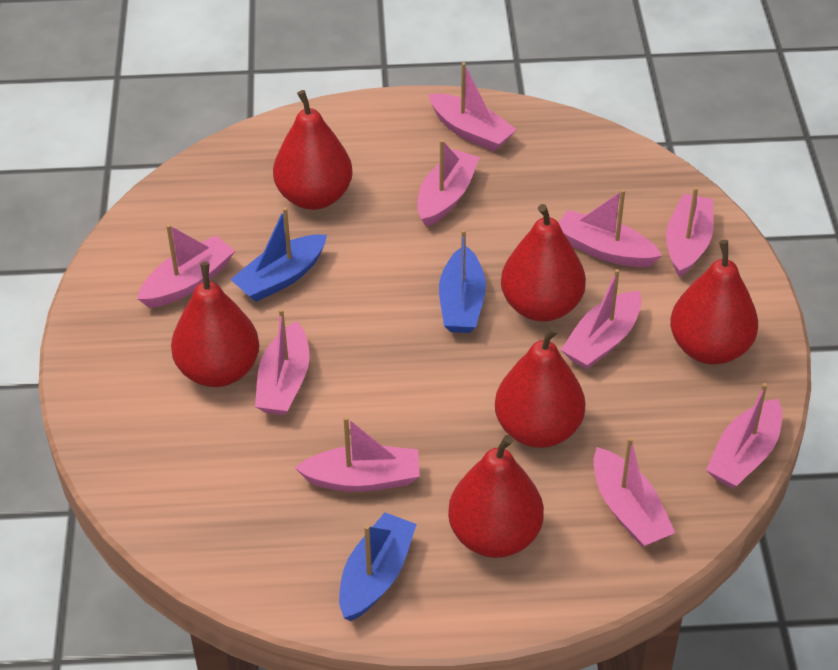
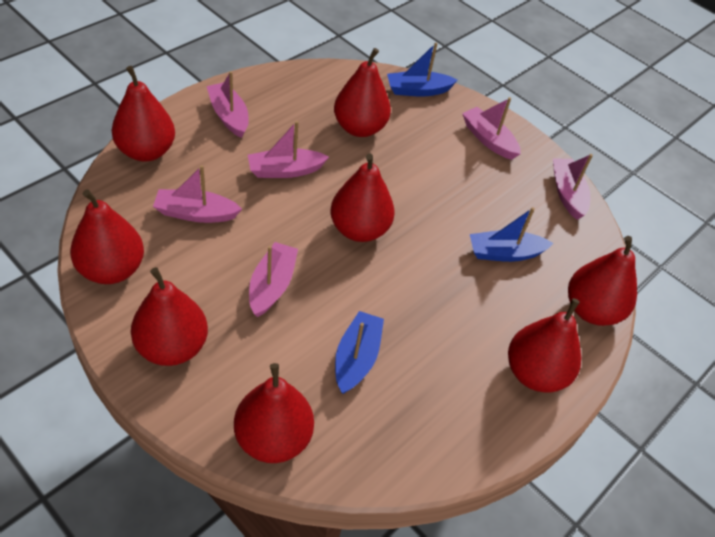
pink boat: 10 -> 6
red pear: 6 -> 8

